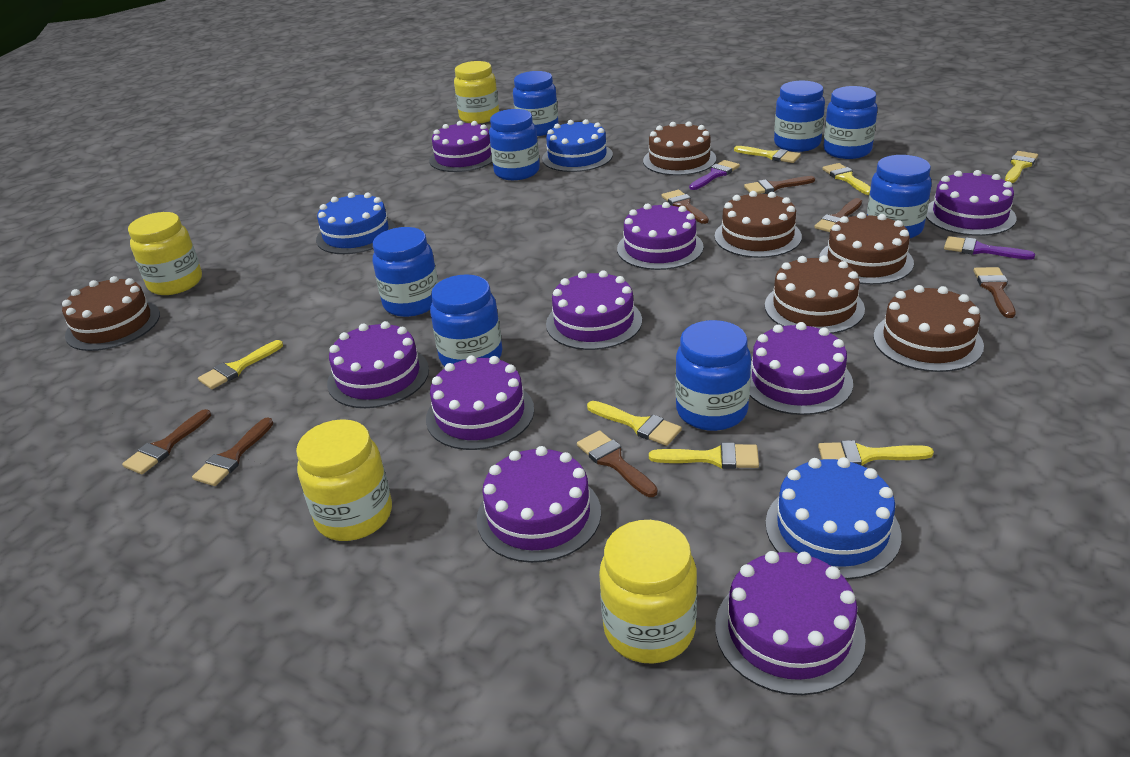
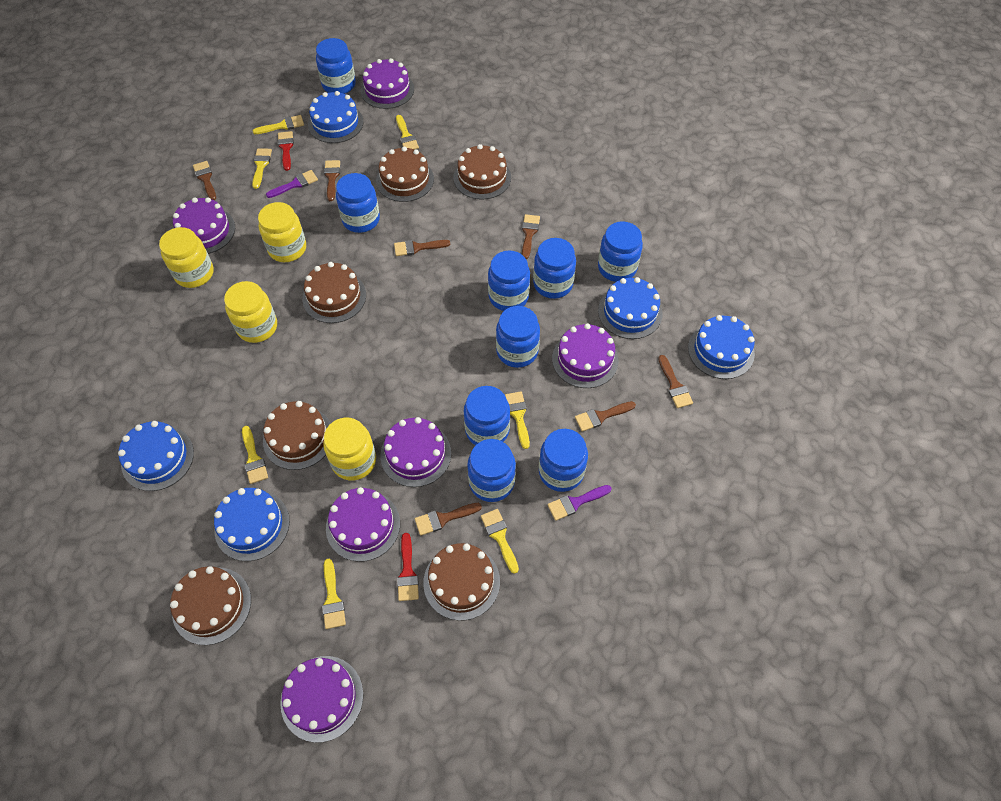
blue cake: 3 -> 5
blue jar: 8 -> 9
purple cake: 9 -> 6
red brush: 0 -> 2

